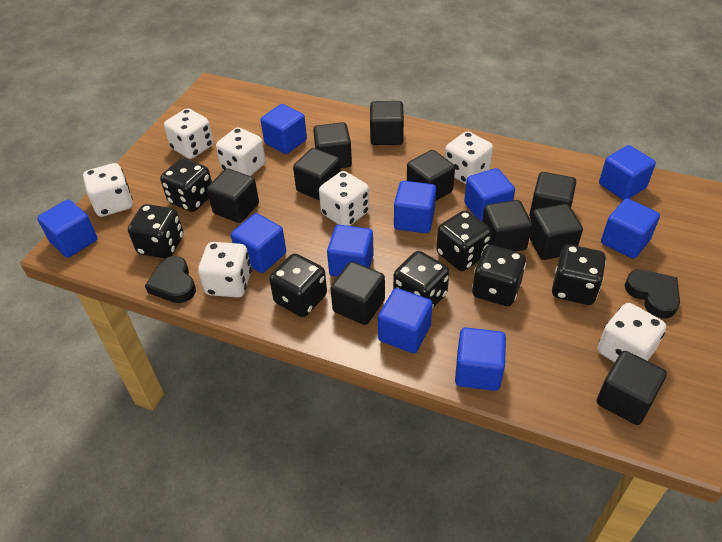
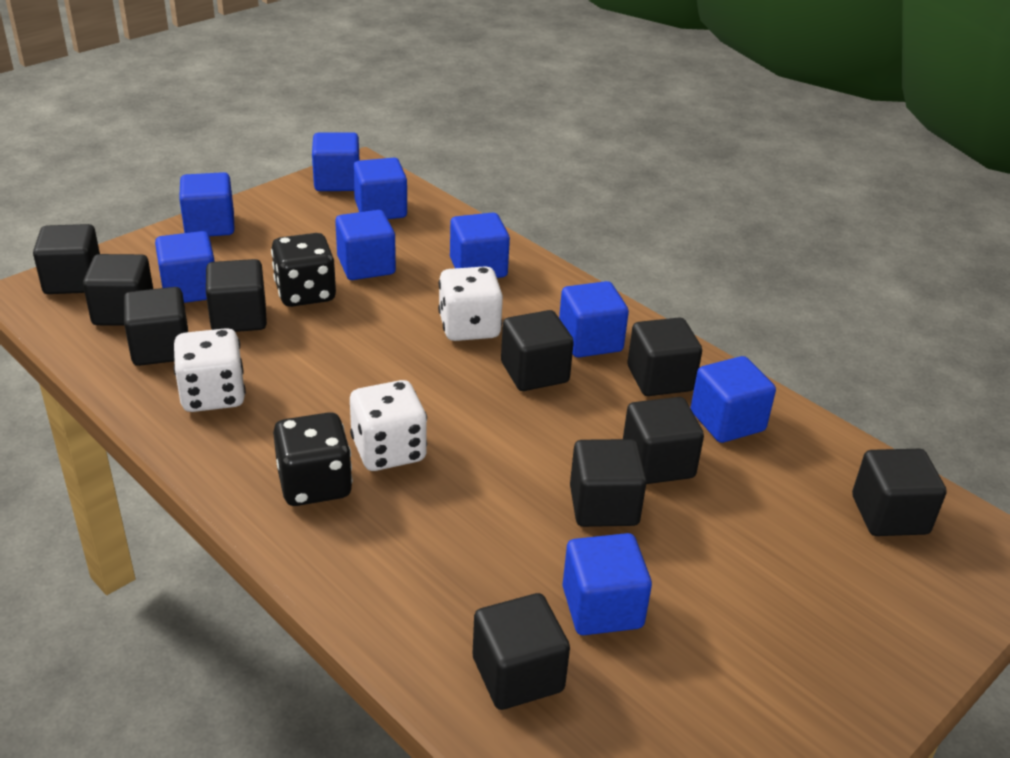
black dice: 7 -> 2
black heart: 2 -> 0
blue cube: 10 -> 9
white dice: 7 -> 3

